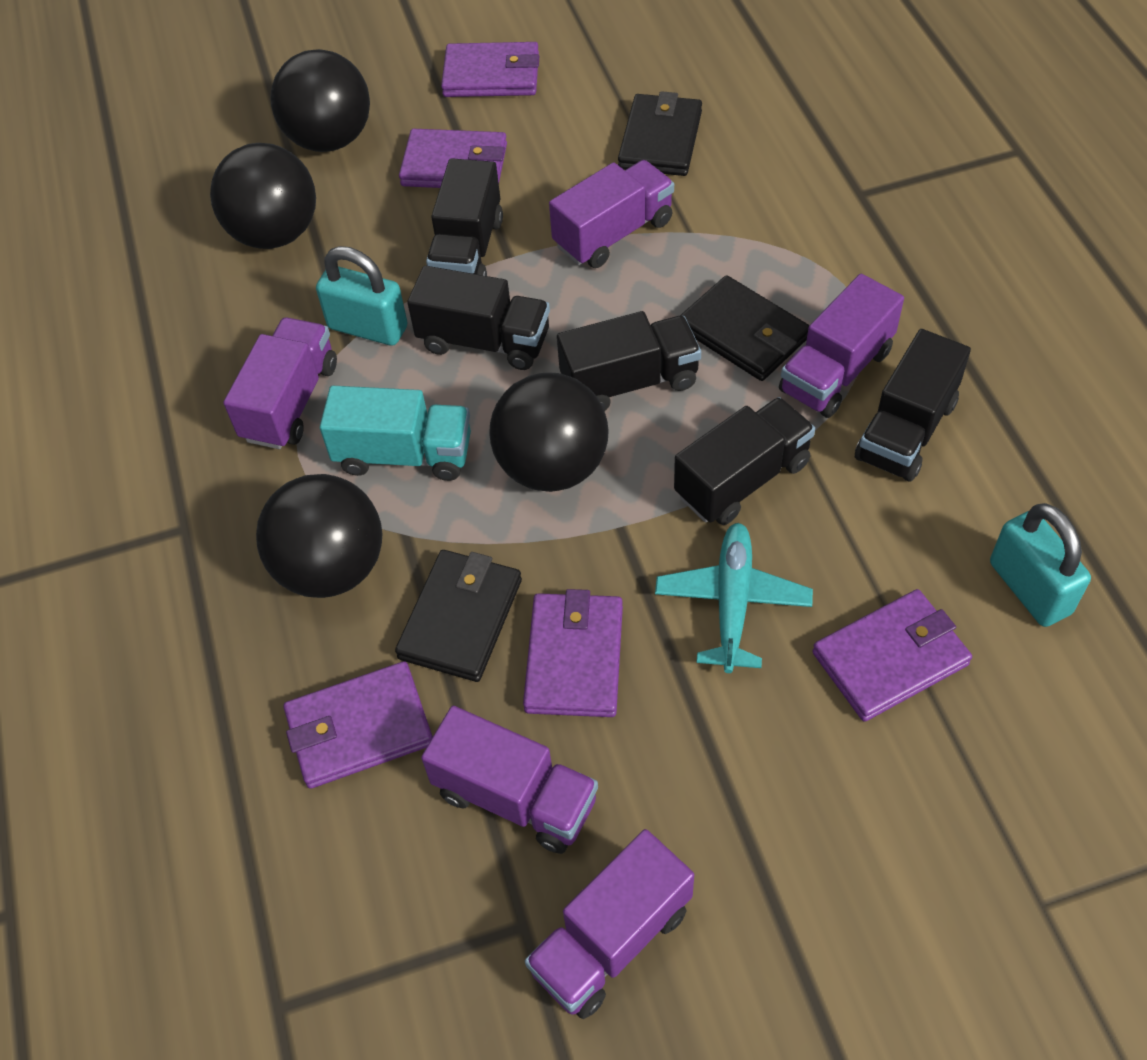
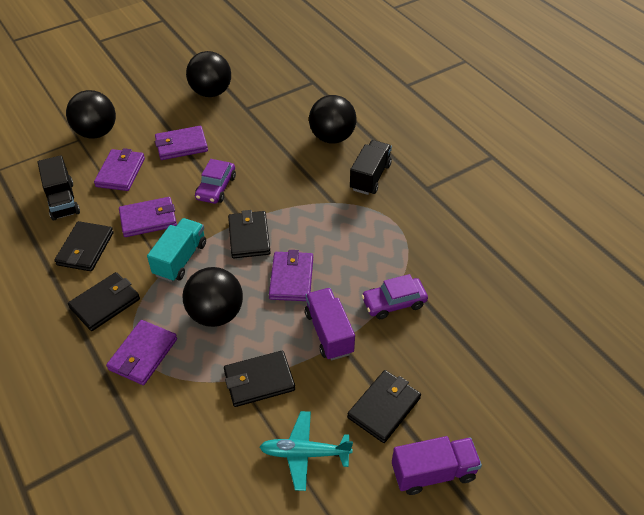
black truck: 5 -> 2
black wallet: 3 -> 5
purple car: 0 -> 2
purple truck: 5 -> 2
turquoise padlock: 2 -> 0

